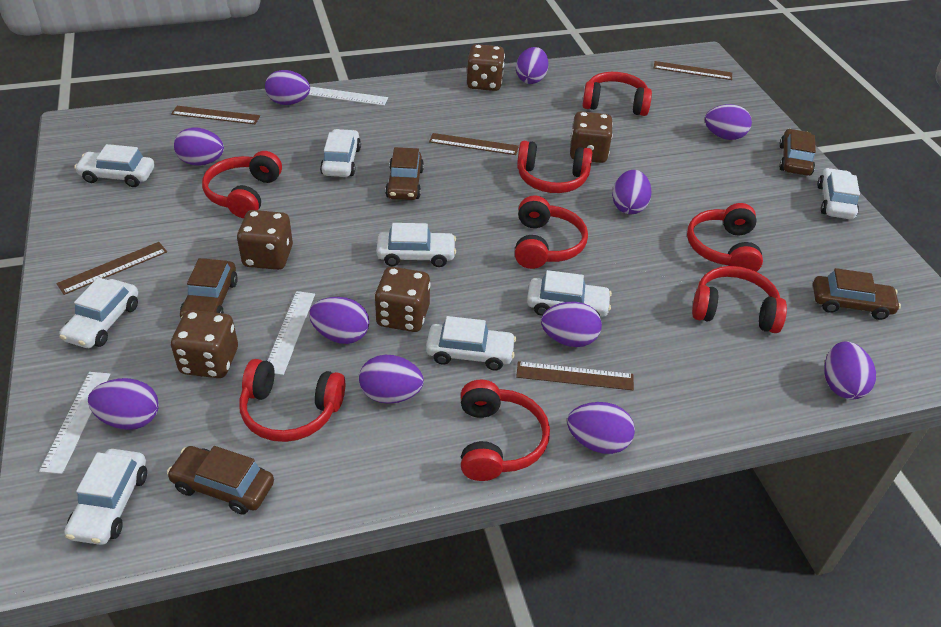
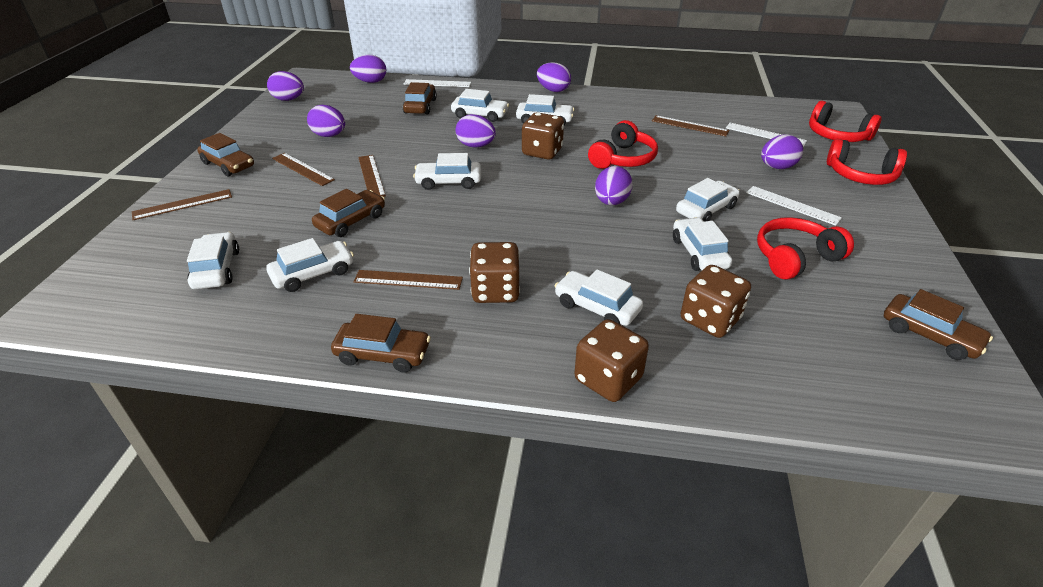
brown dice: 5 -> 4
purple egg: 11 -> 7
red headphones: 8 -> 4

